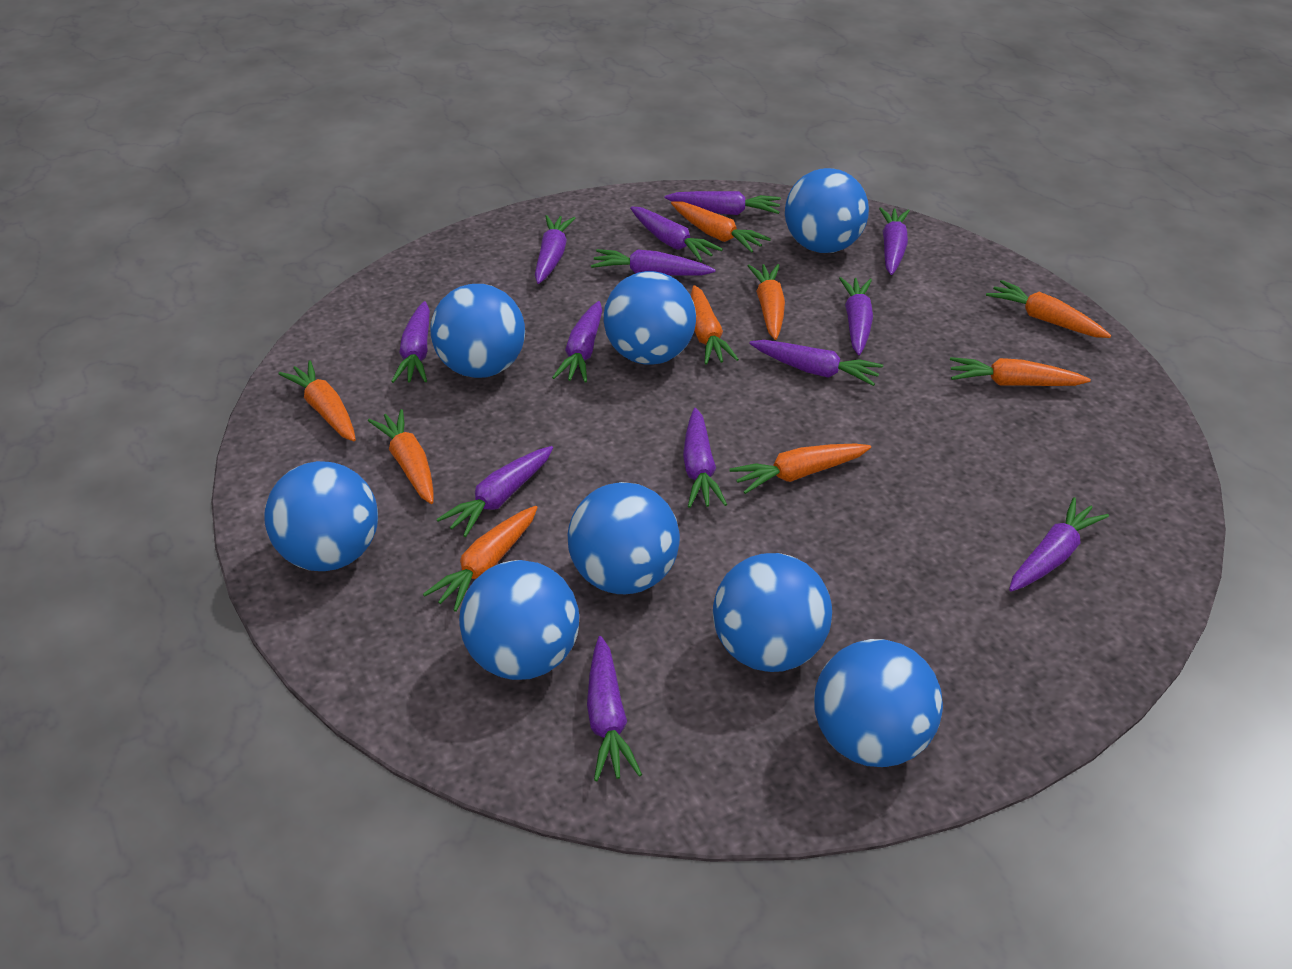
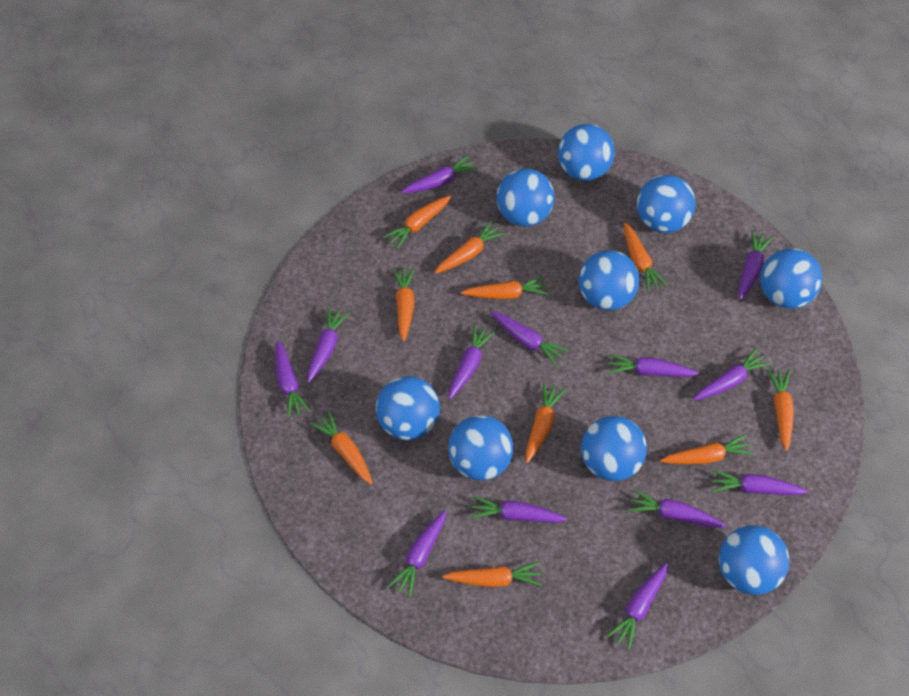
blue ball: 8 -> 9
orange carrot: 9 -> 10

